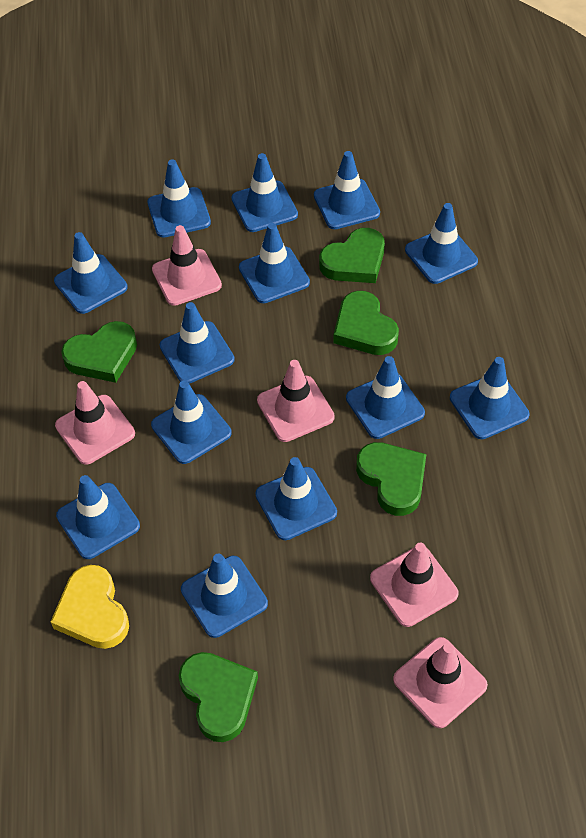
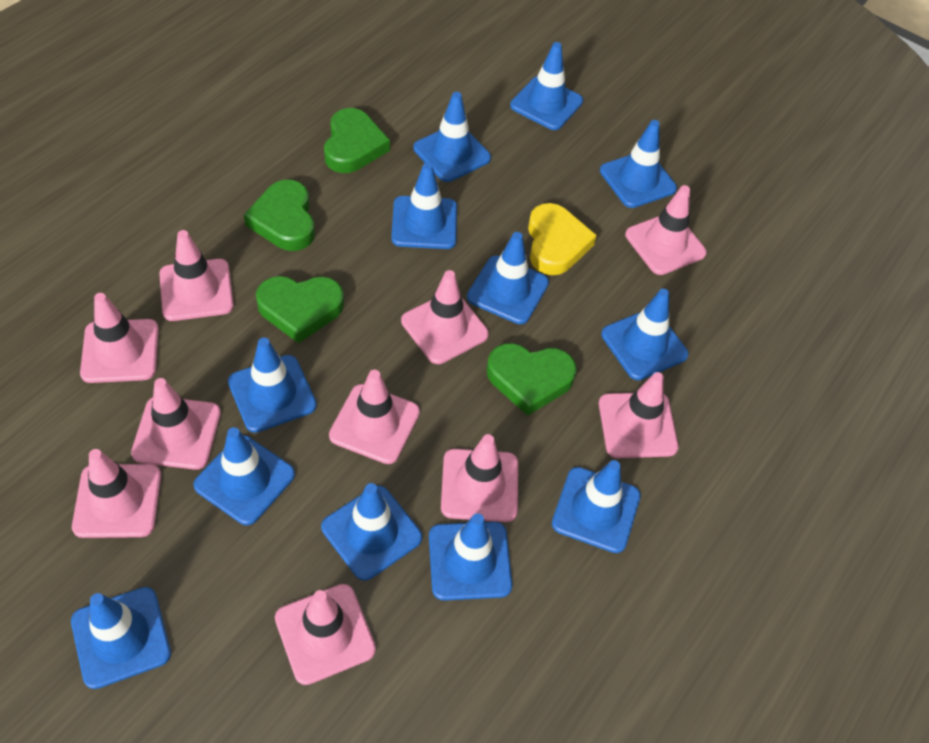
blue traffic cone: 13 -> 12
green heart: 5 -> 4
pink traffic cone: 5 -> 10

